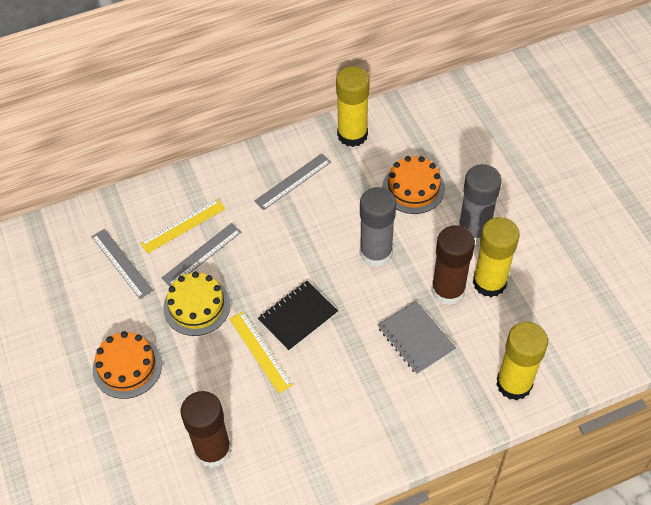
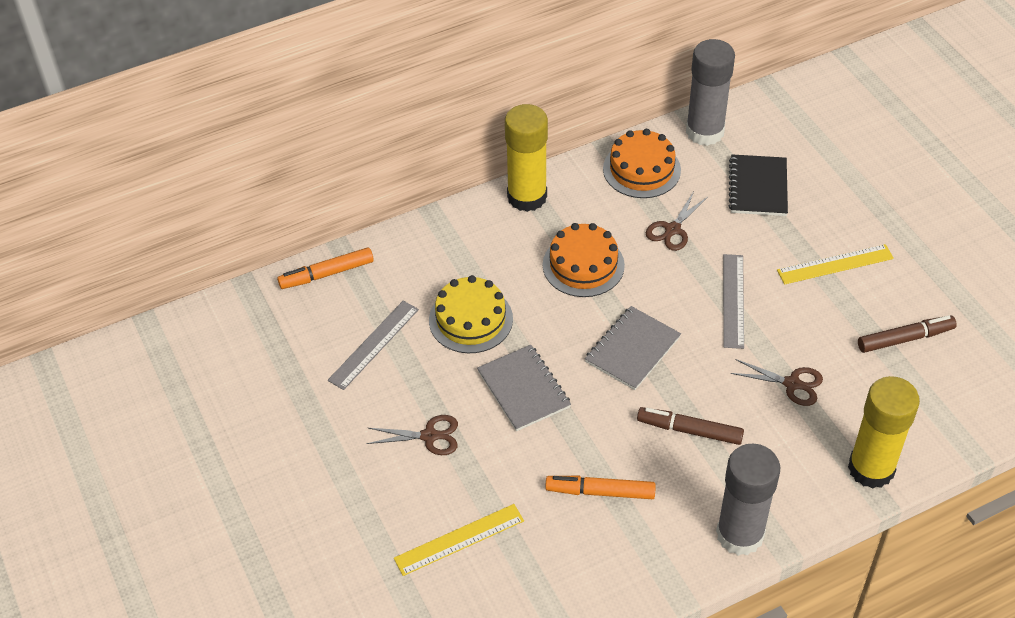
brown glue stick: 2 -> 0
brown marker: 0 -> 2
brown scissors: 0 -> 3
grey notebook: 1 -> 2
grey ruler: 3 -> 2
orange marker: 0 -> 2
yellow glue stick: 3 -> 2

